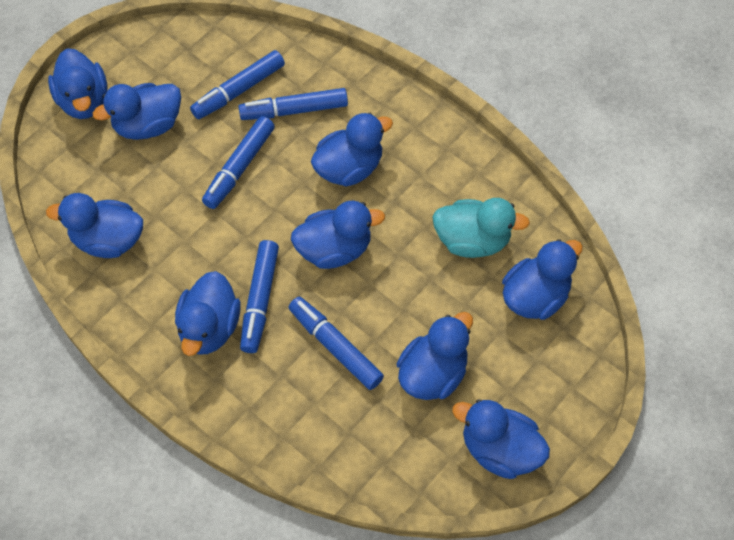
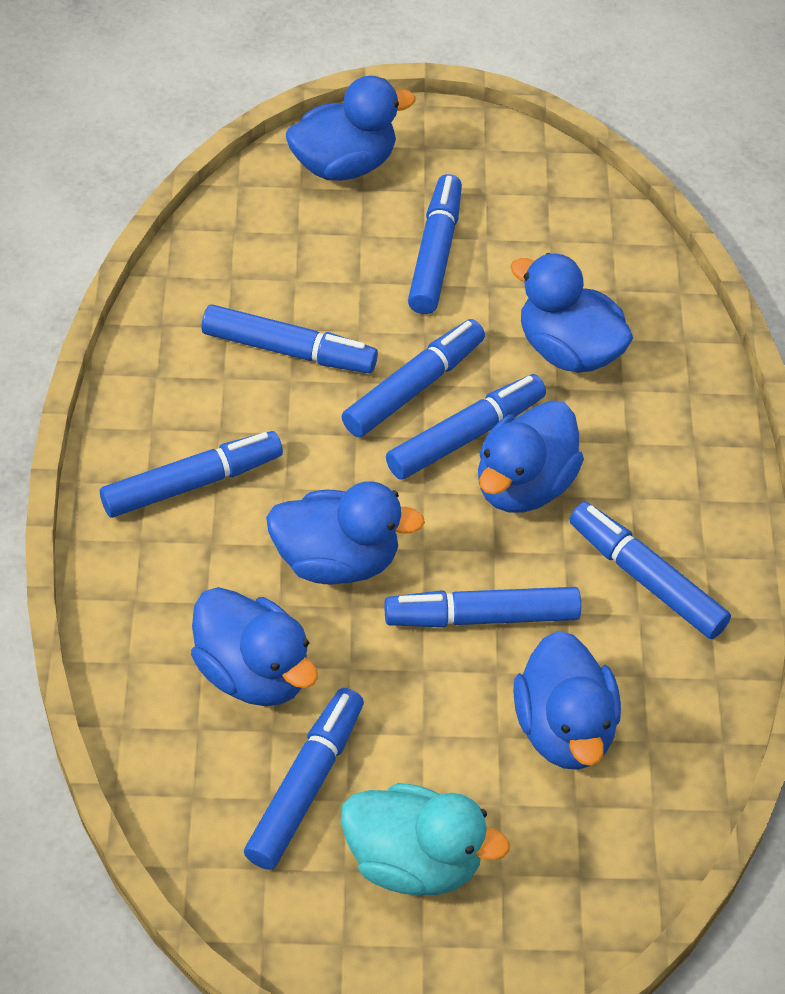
blue duck: 9 -> 6
blue marker: 5 -> 8

